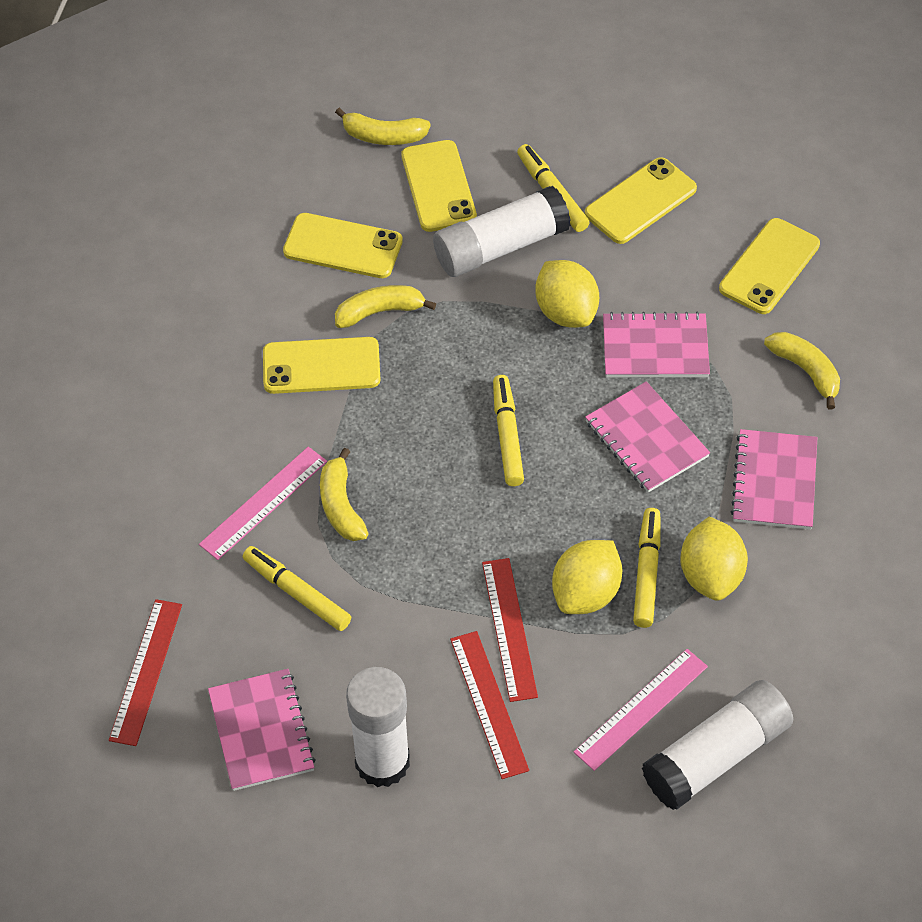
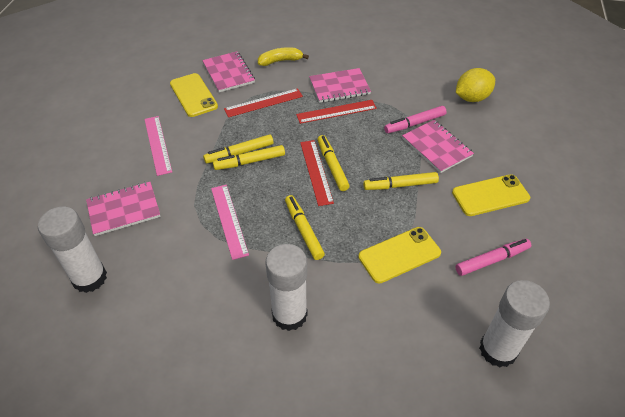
pink marker: 0 -> 2
yellow banana: 4 -> 1
yellow lemon: 3 -> 1
yellow marker: 4 -> 5
yellow phone: 5 -> 3

